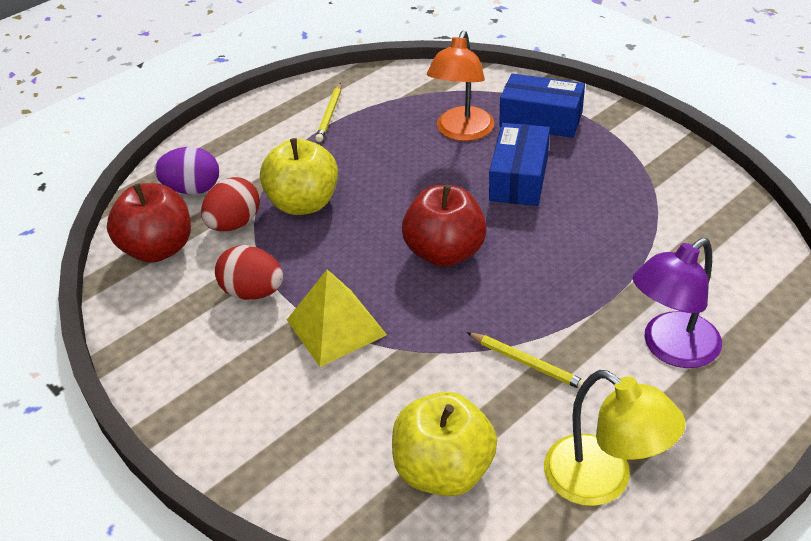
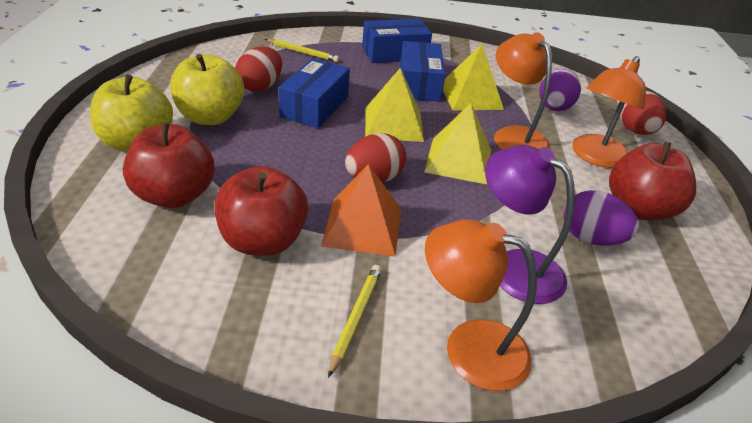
blue box: 2 -> 3
orange lamp: 1 -> 3
orange pyramid: 0 -> 1
purple egg: 1 -> 2
red apple: 2 -> 3
red egg: 2 -> 3
yellow lamp: 1 -> 0
yellow pyramid: 1 -> 3

